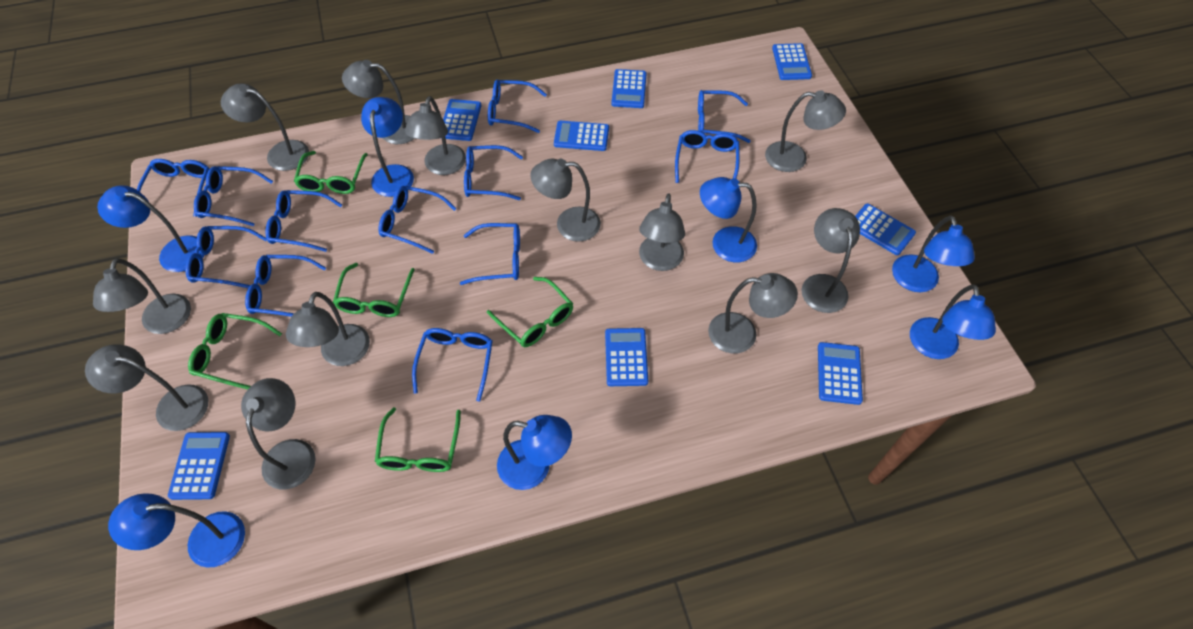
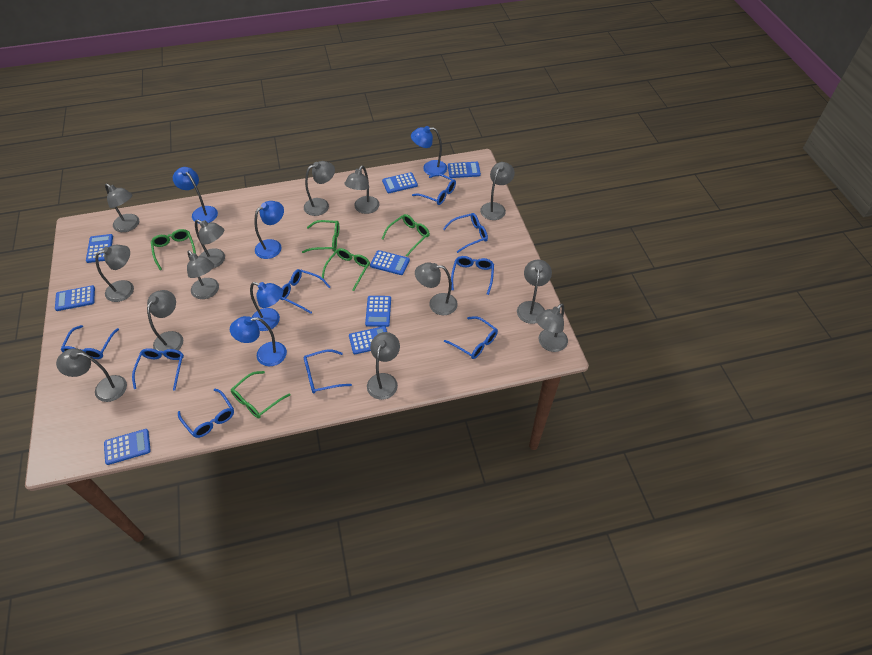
blue glasses: 12 -> 9
blue lamp: 7 -> 5
grey lamp: 12 -> 13

